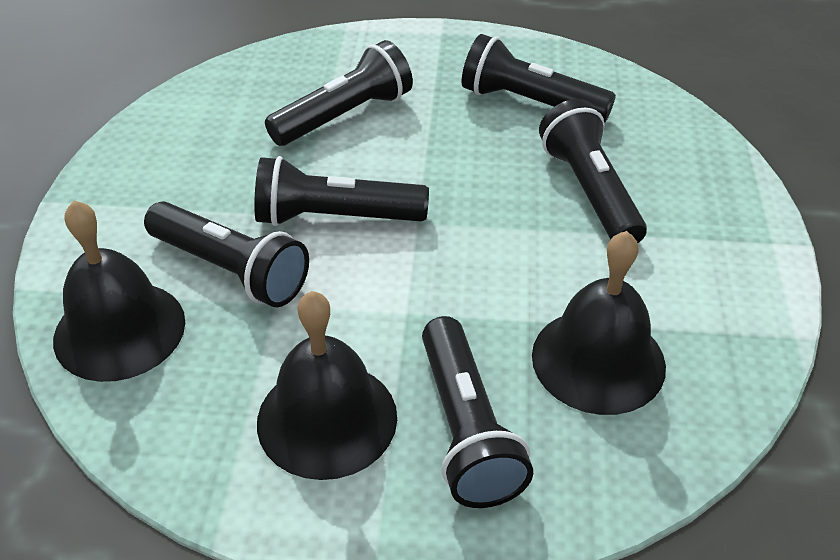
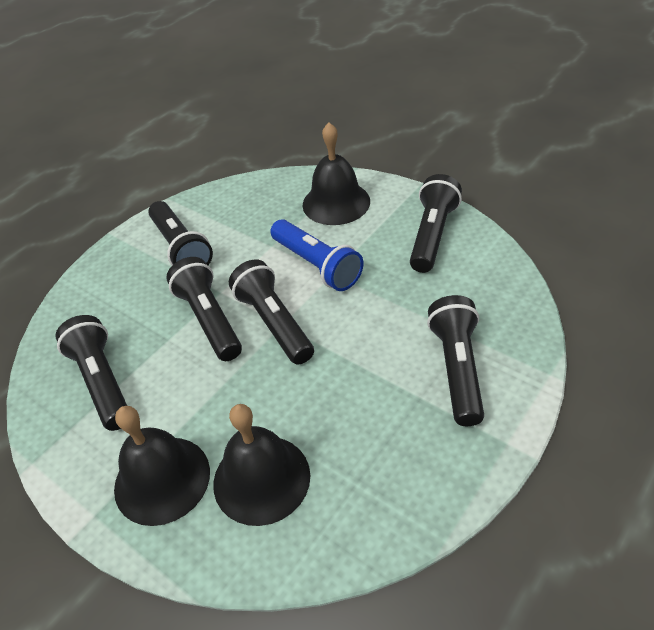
blue flashlight: 0 -> 1

